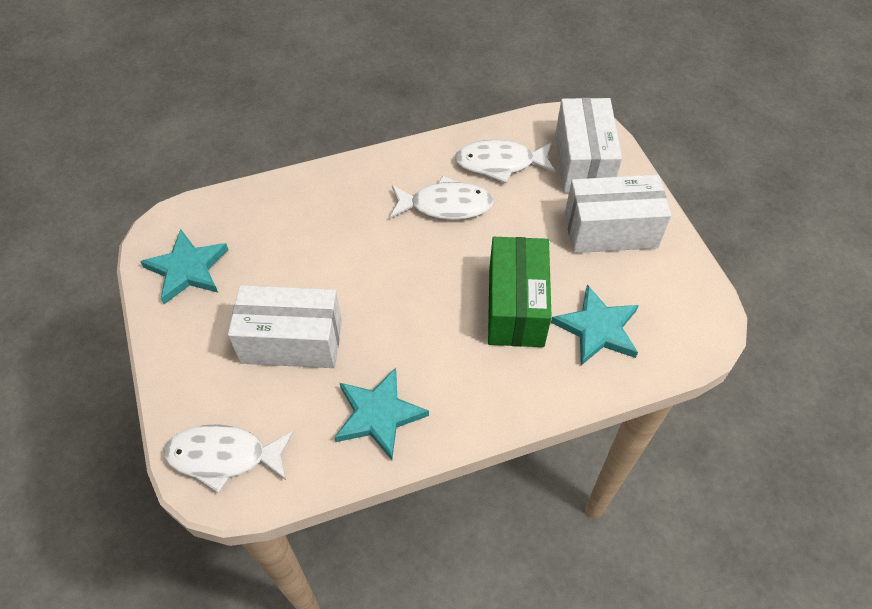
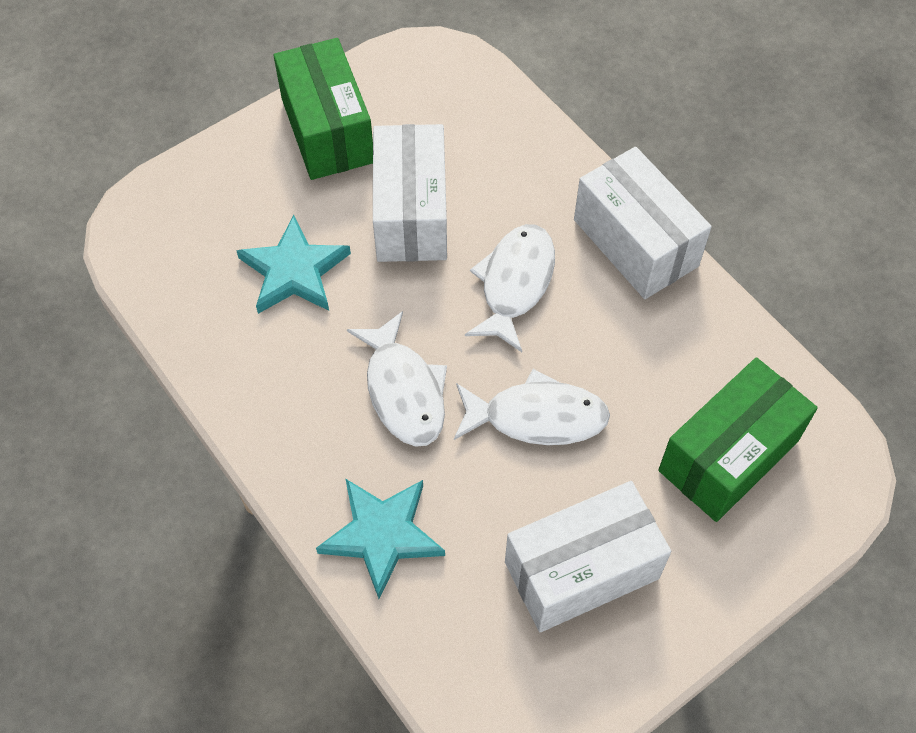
green box: 1 -> 2
turquoise star: 3 -> 2

